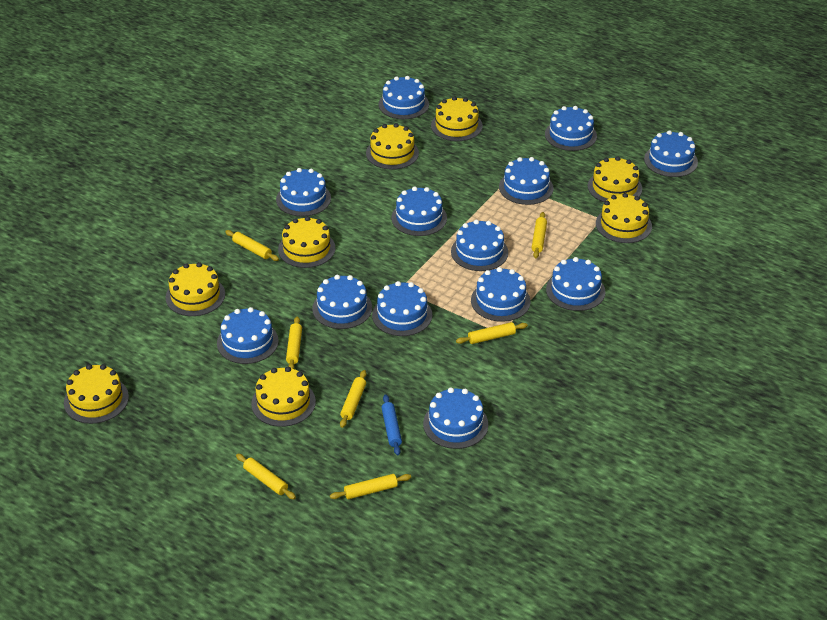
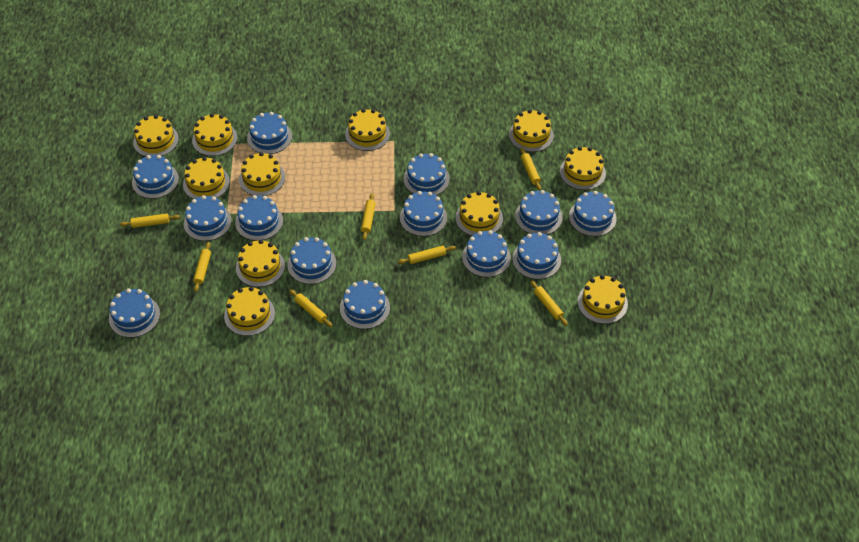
blue rolling pin: 1 -> 0
yellow cake: 8 -> 11

